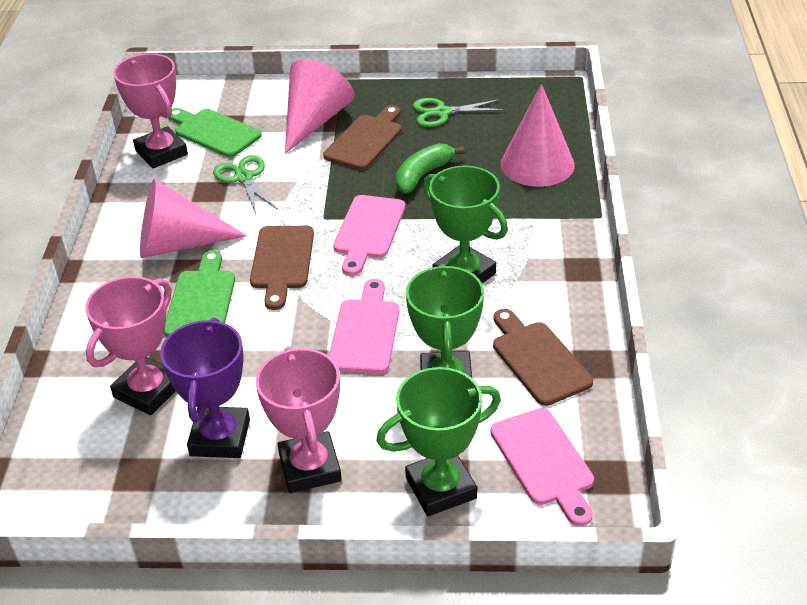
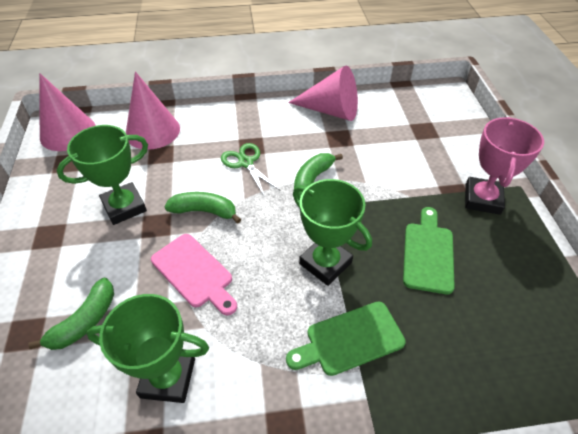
brown cutting board: 3 -> 0
green banana: 1 -> 3
green scissors: 2 -> 1
pink cutting board: 3 -> 1
pink trophy: 3 -> 1
purple trophy: 1 -> 0

